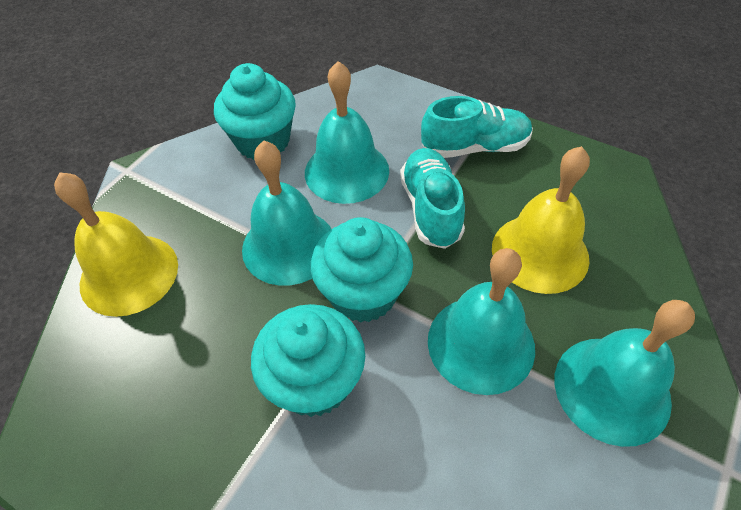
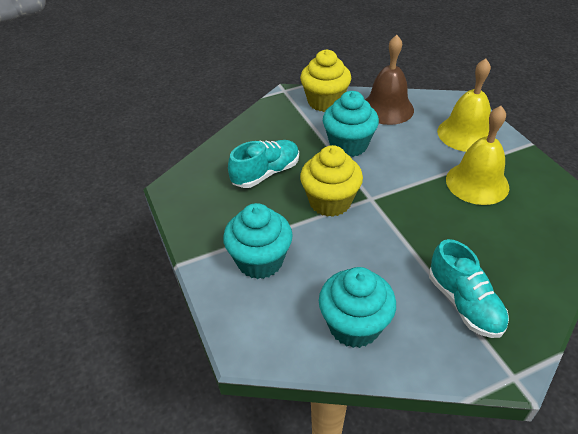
brown bell: 0 -> 1
turquoise bell: 4 -> 0
yellow cupcake: 0 -> 2

